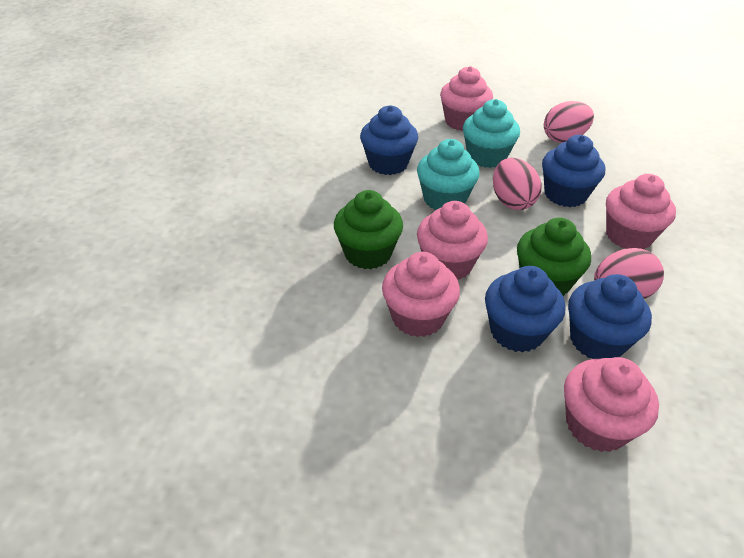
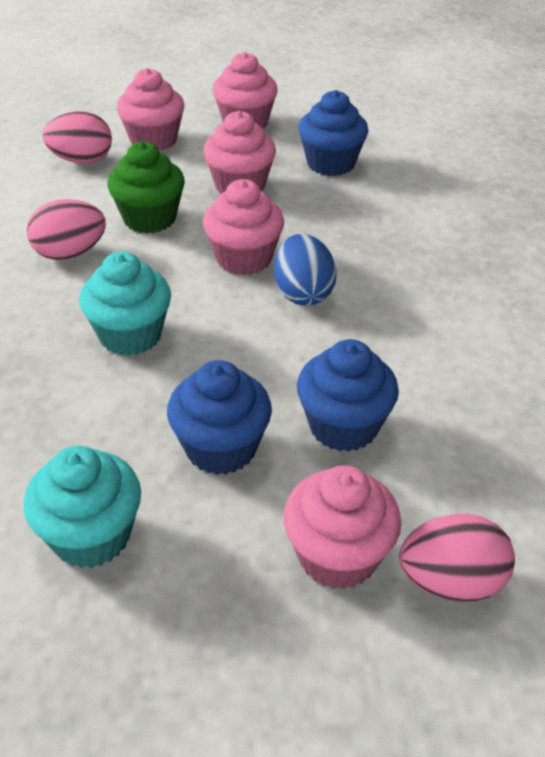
blue cupcake: 4 -> 3
blue egg: 0 -> 1
green cupcake: 2 -> 1

